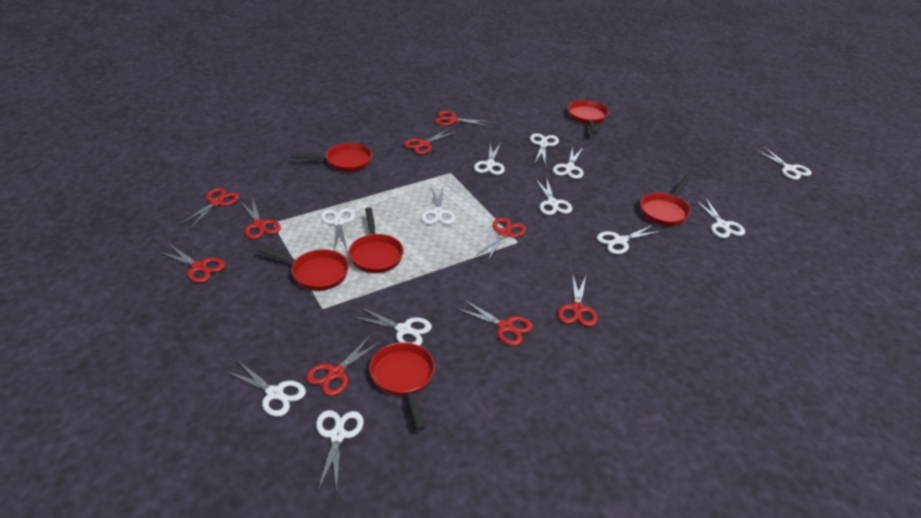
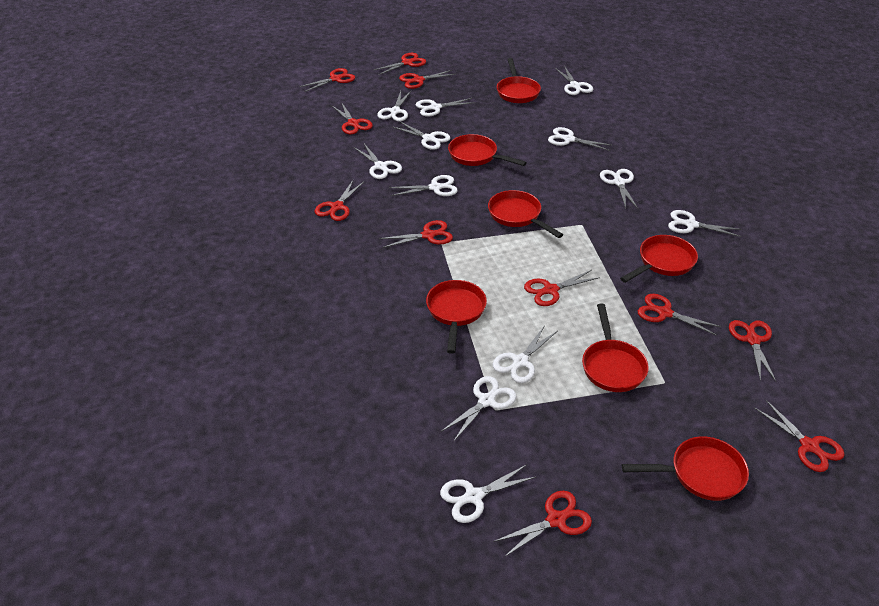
red pan: 6 -> 7
red scissors: 9 -> 11

